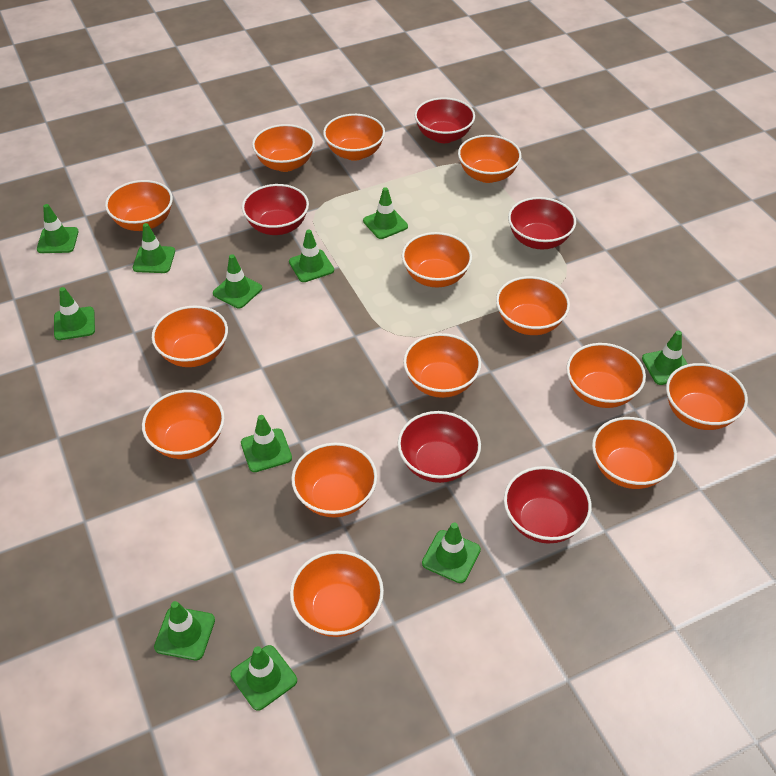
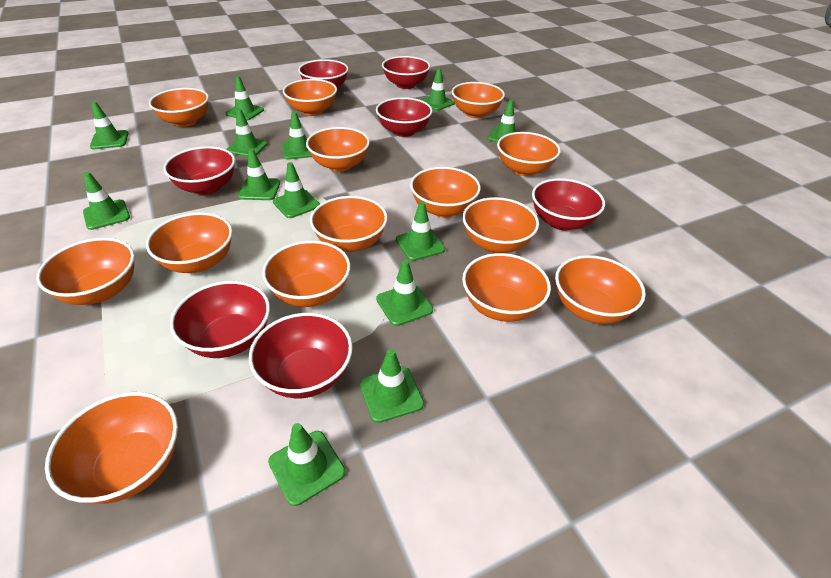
green traffic cone: 11 -> 13
red bowl: 5 -> 7

